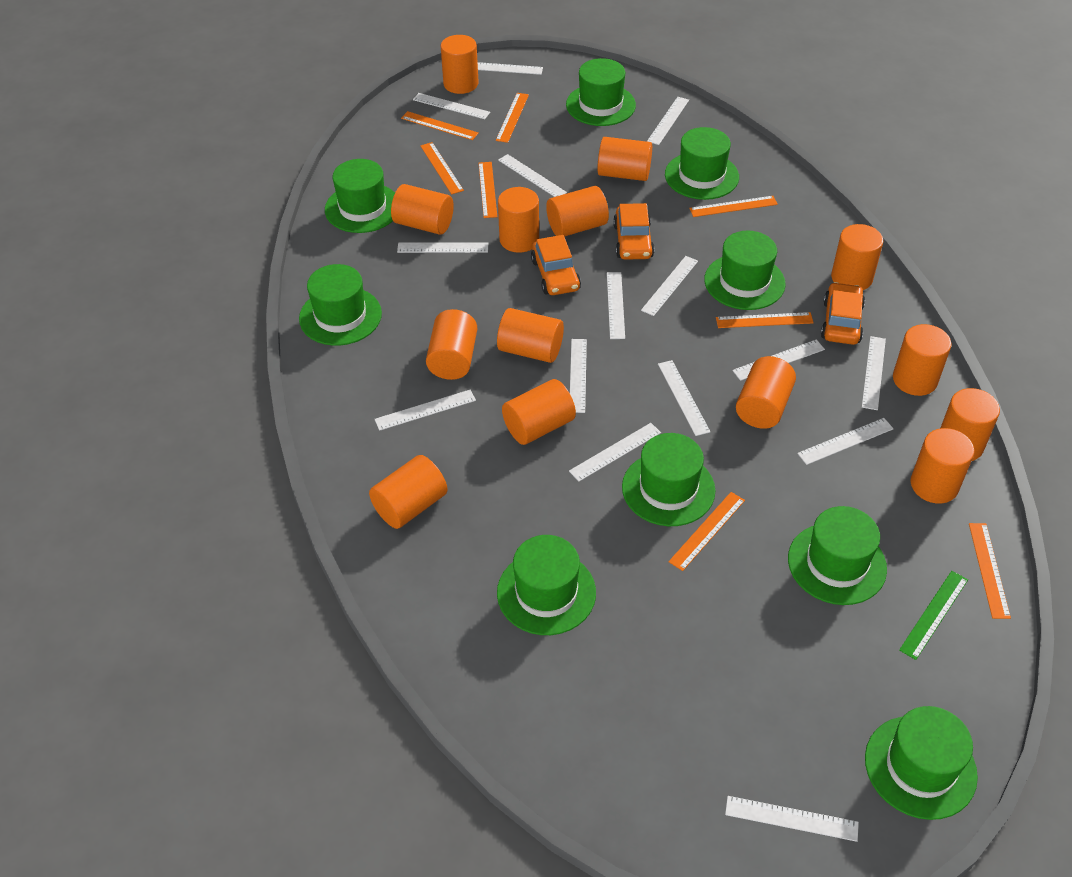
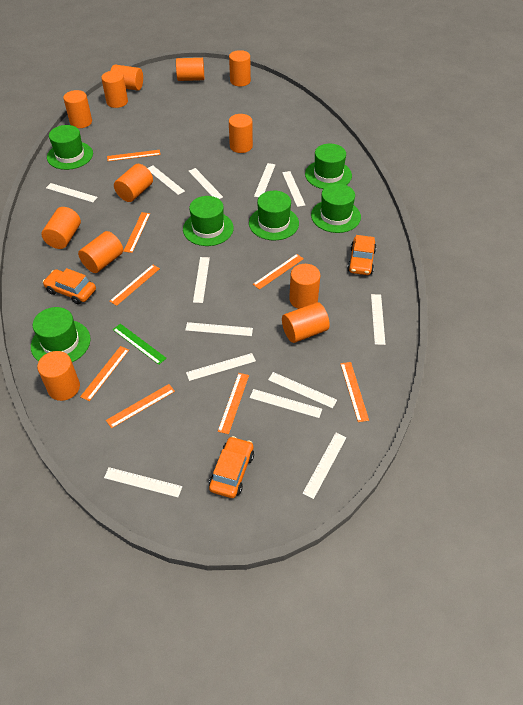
green hat: 9 -> 6
orange cylinder: 14 -> 12
white ruler: 15 -> 13

